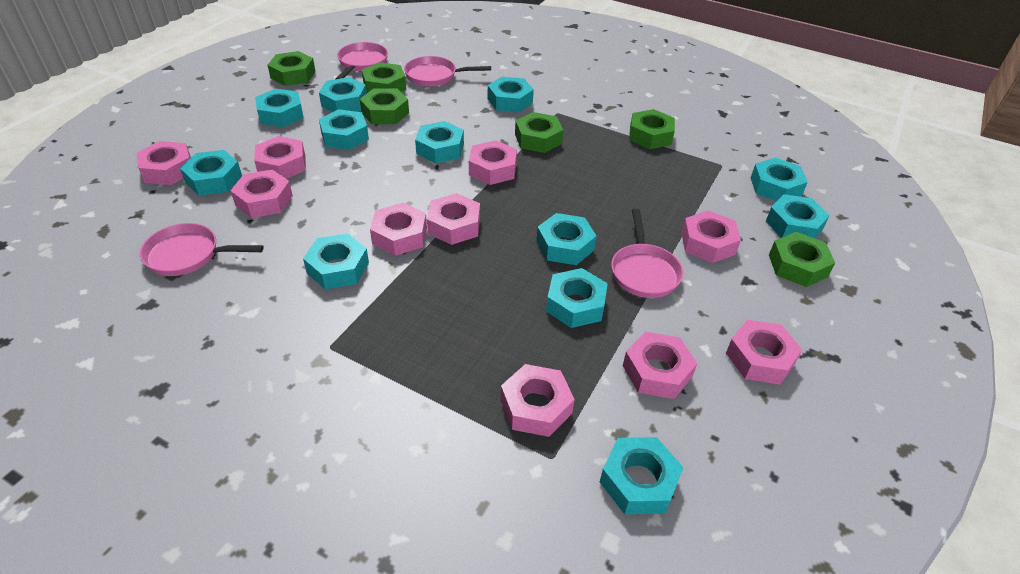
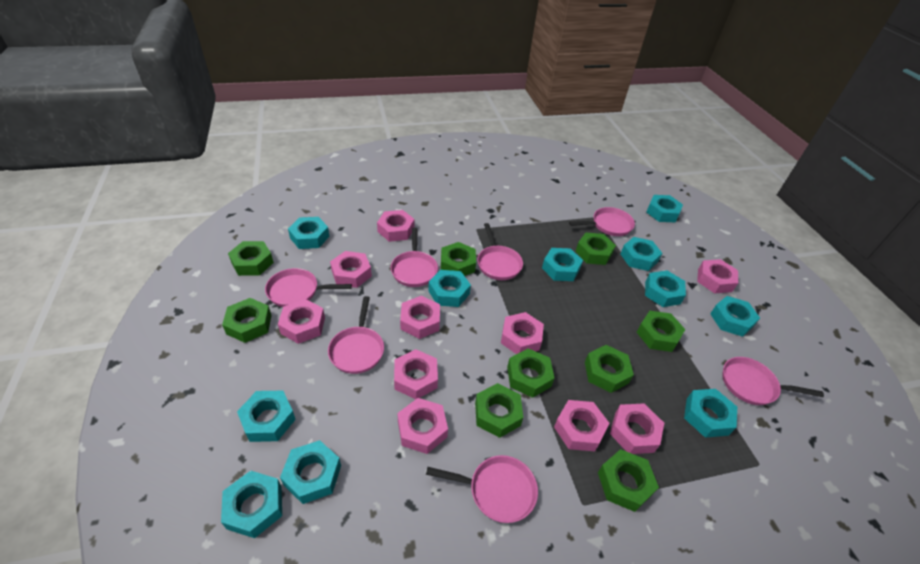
green nut: 6 -> 9
pink pan: 4 -> 7
turquoise nut: 12 -> 11

